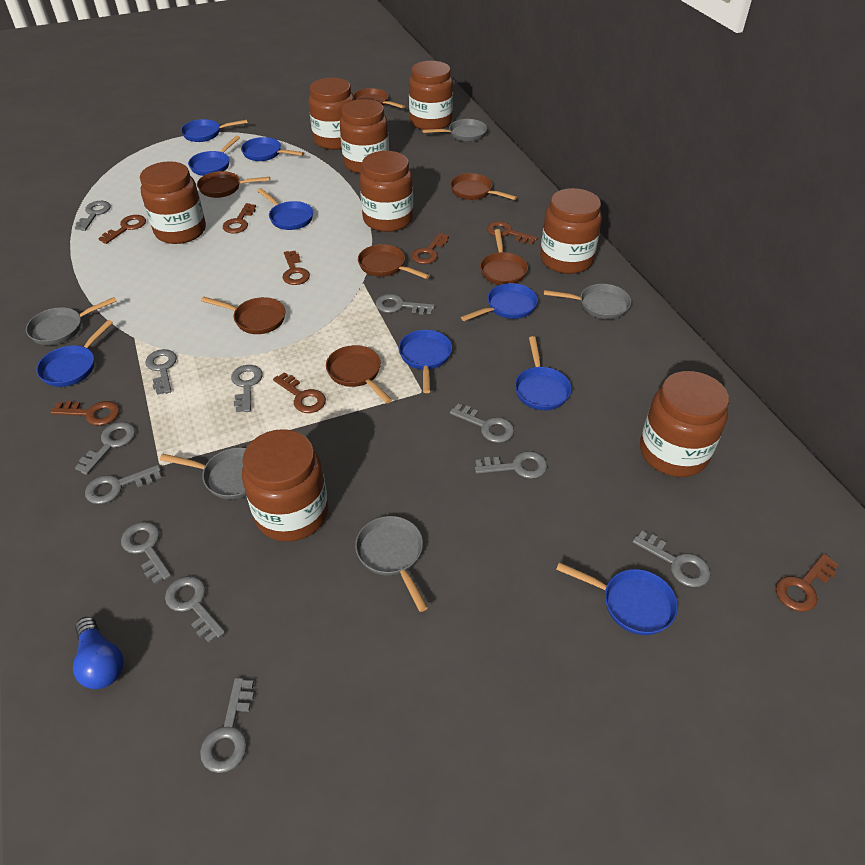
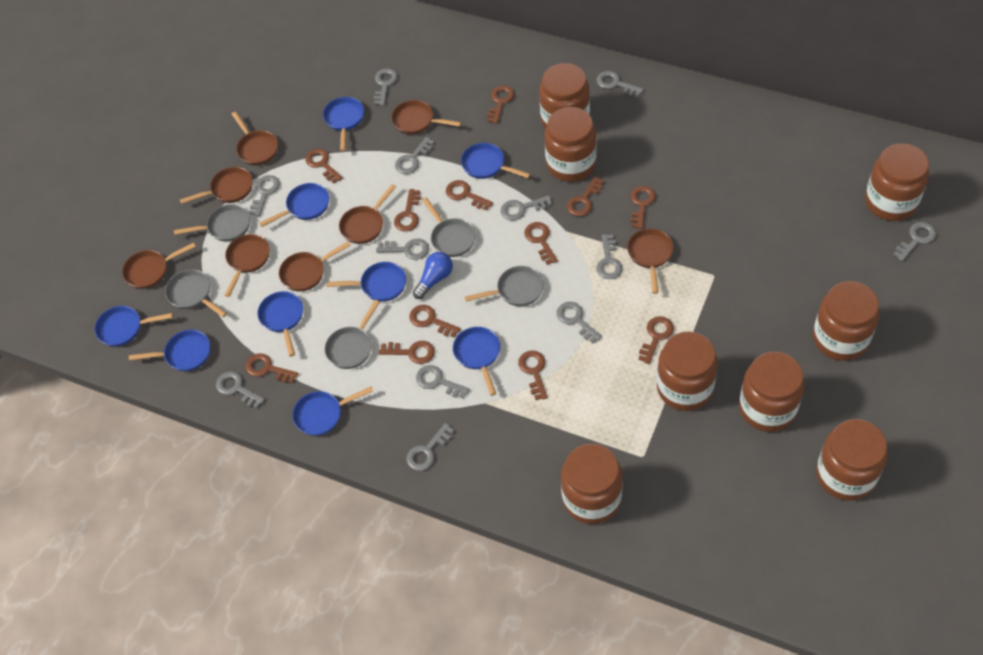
brown key: 8 -> 12
brown pan: 7 -> 8

